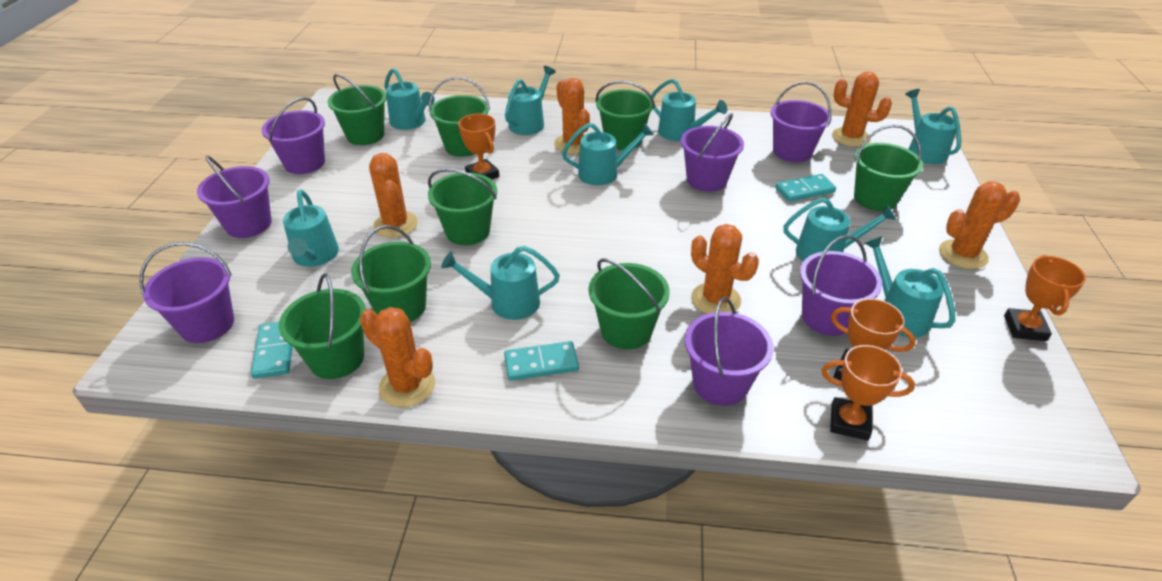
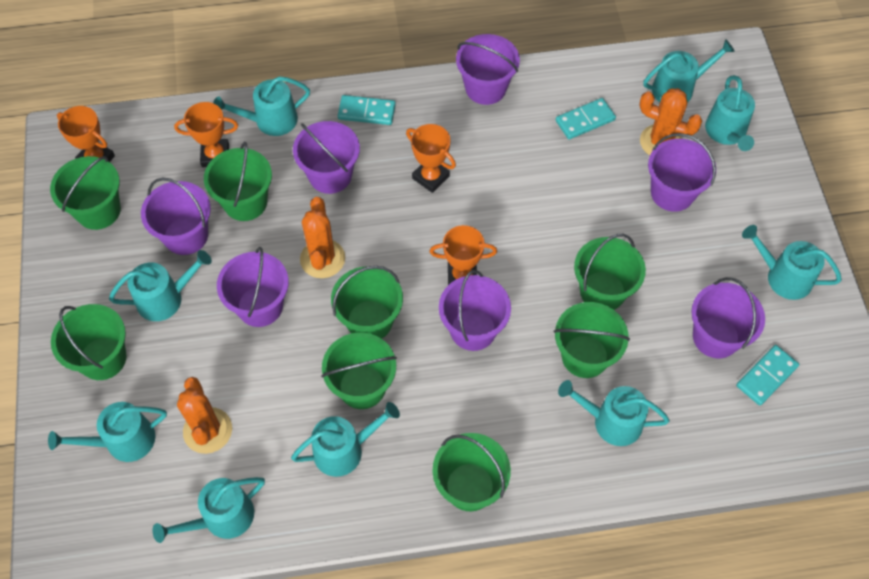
orange cactus: 6 -> 3

